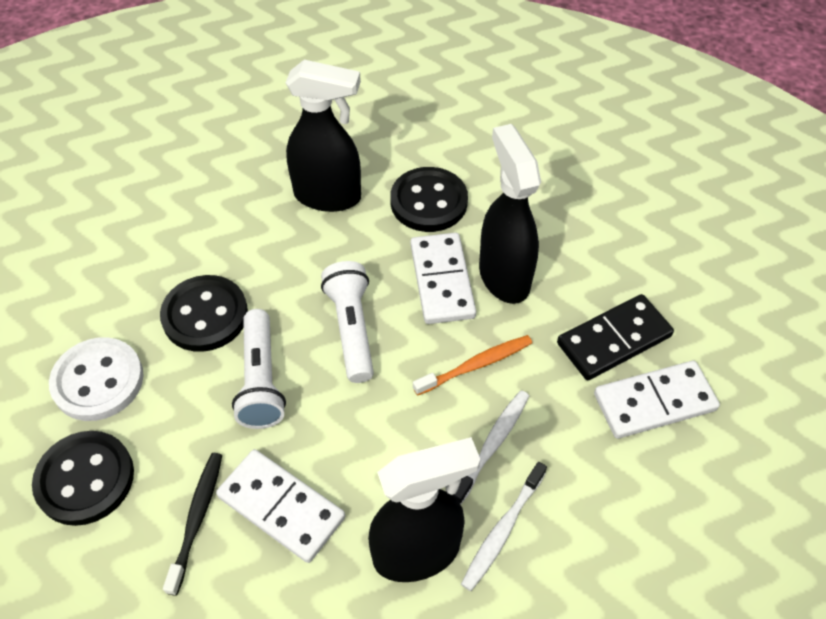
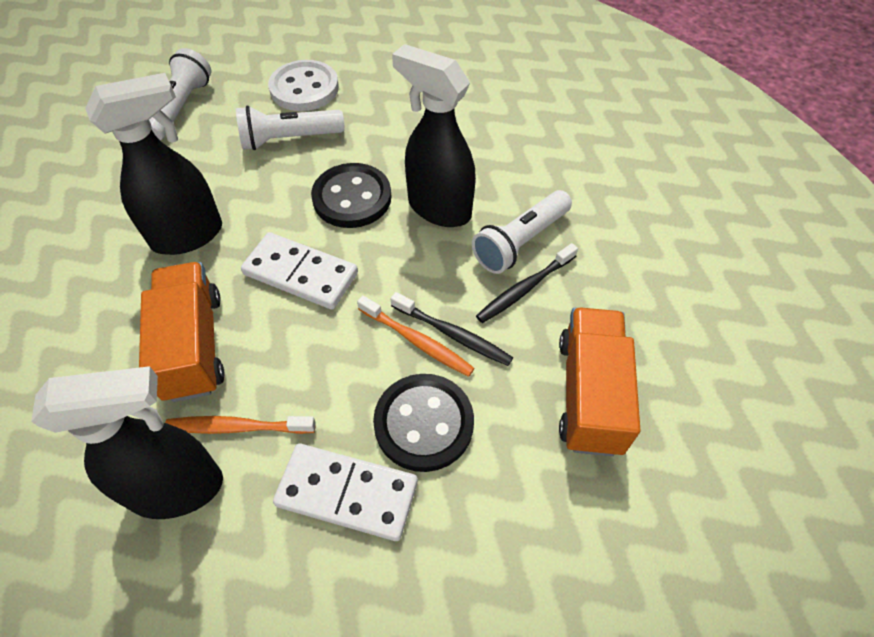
black button: 3 -> 2
black domino: 1 -> 0
black toothbrush: 1 -> 2
orange toothbrush: 1 -> 2
orange truck: 0 -> 2
white domino: 3 -> 2
white flashlight: 2 -> 3
white toothbrush: 2 -> 0

